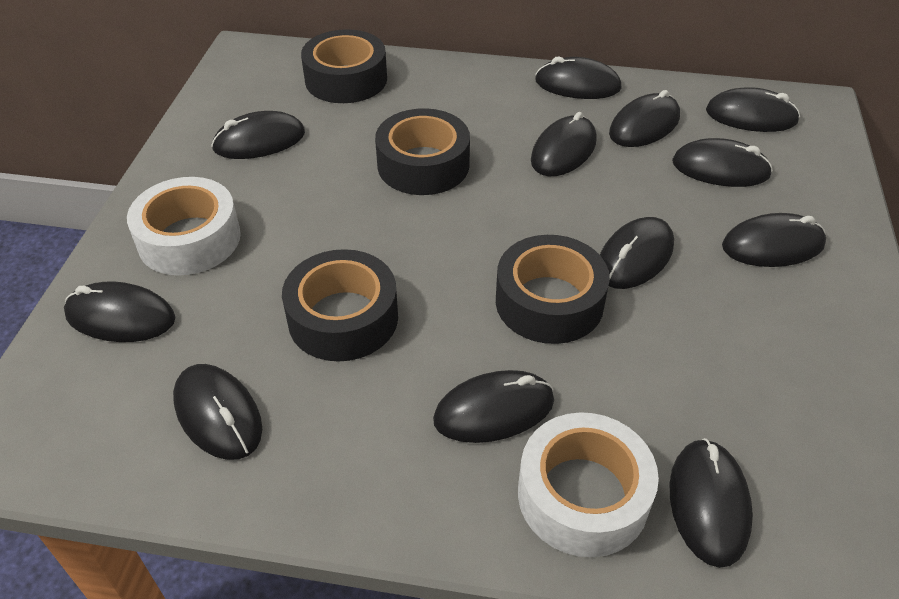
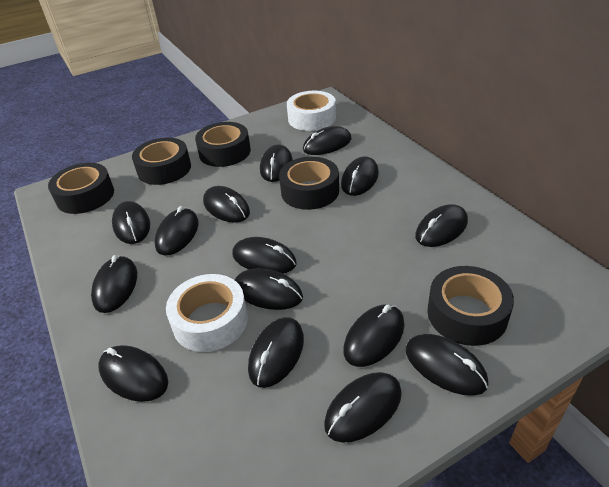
black mouse: 12 -> 15
black tape: 4 -> 5

